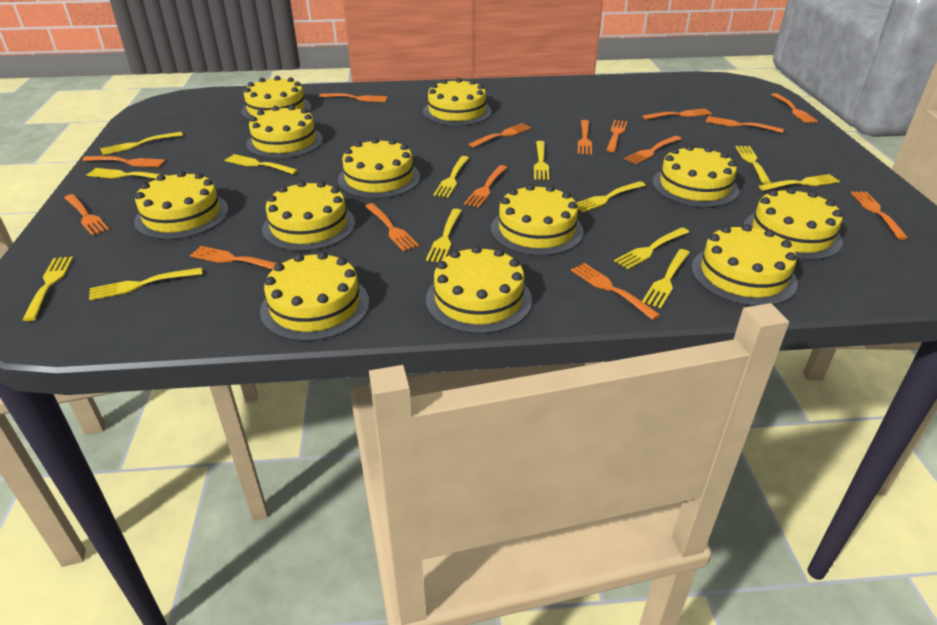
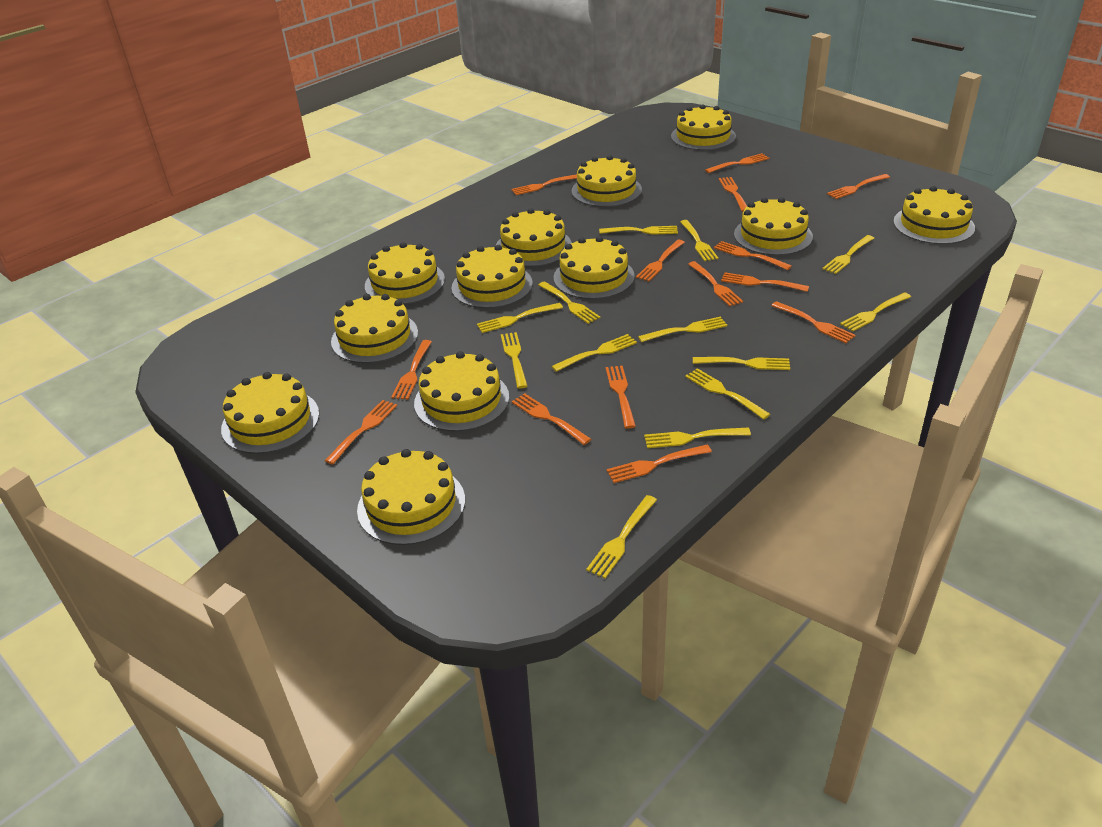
orange fork: 15 -> 14

